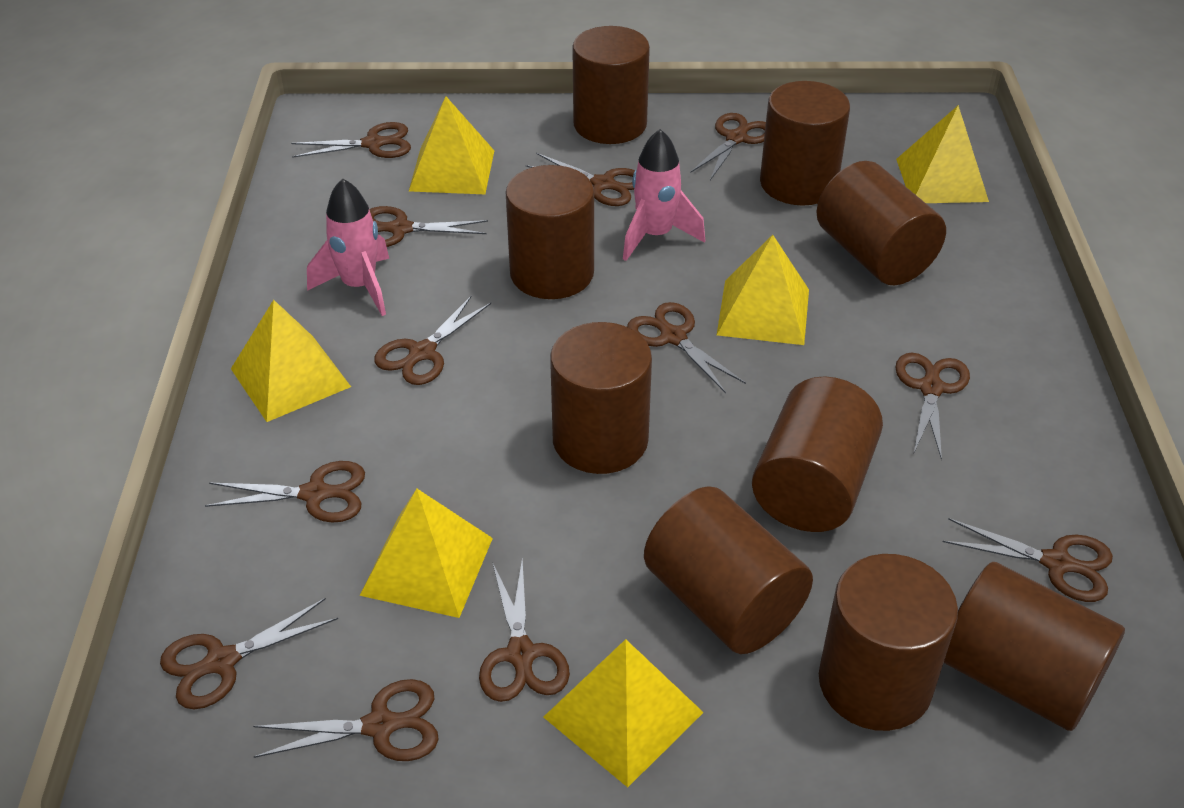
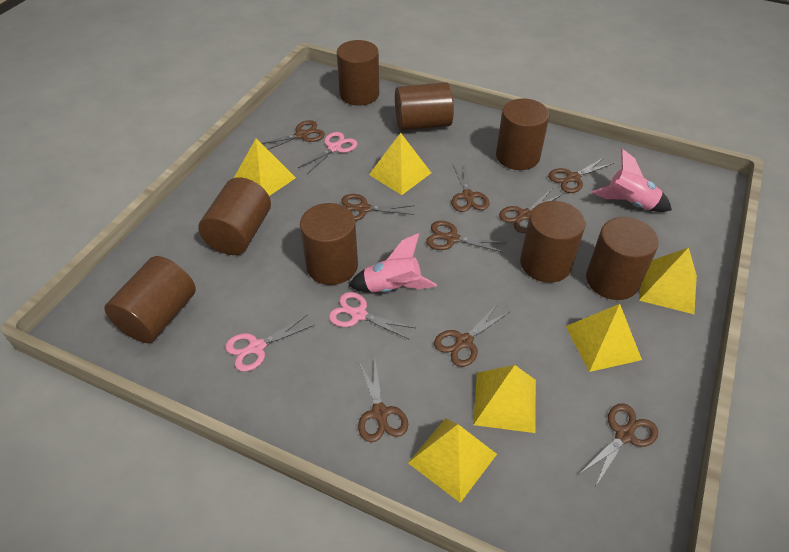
brown cylinder: 9 -> 8
brown scissors: 12 -> 9
pink scissors: 0 -> 3

